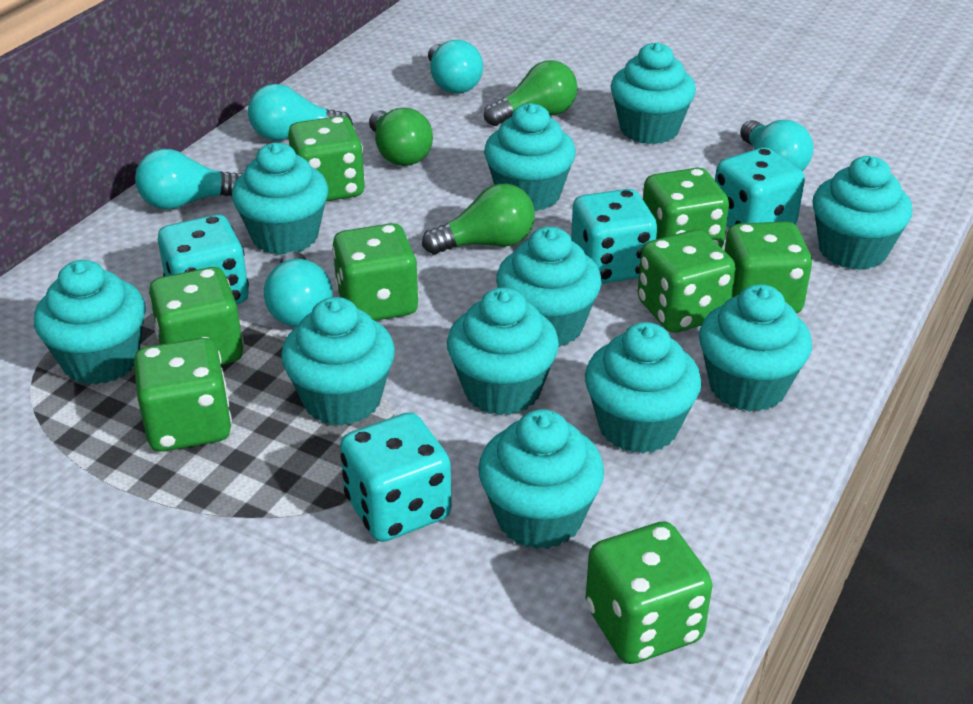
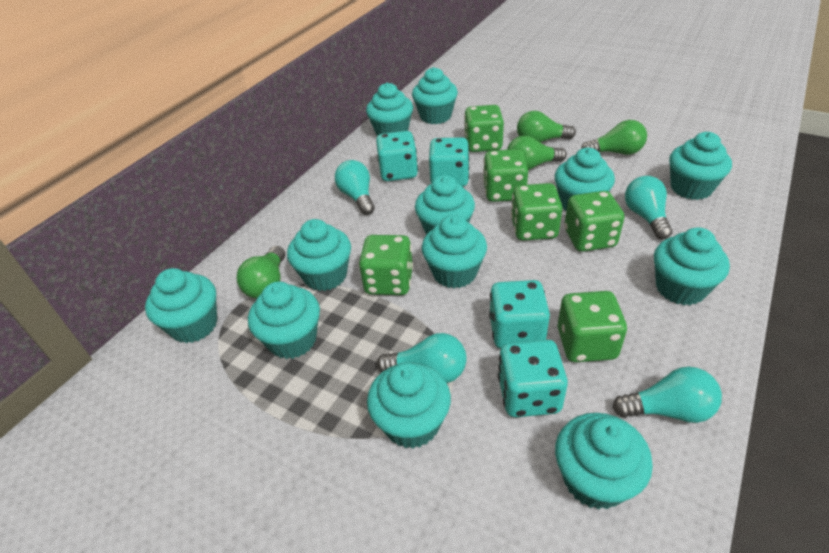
green dice: 8 -> 6
green light bulb: 3 -> 4
turquoise cupcake: 11 -> 12
turquoise light bulb: 5 -> 4

